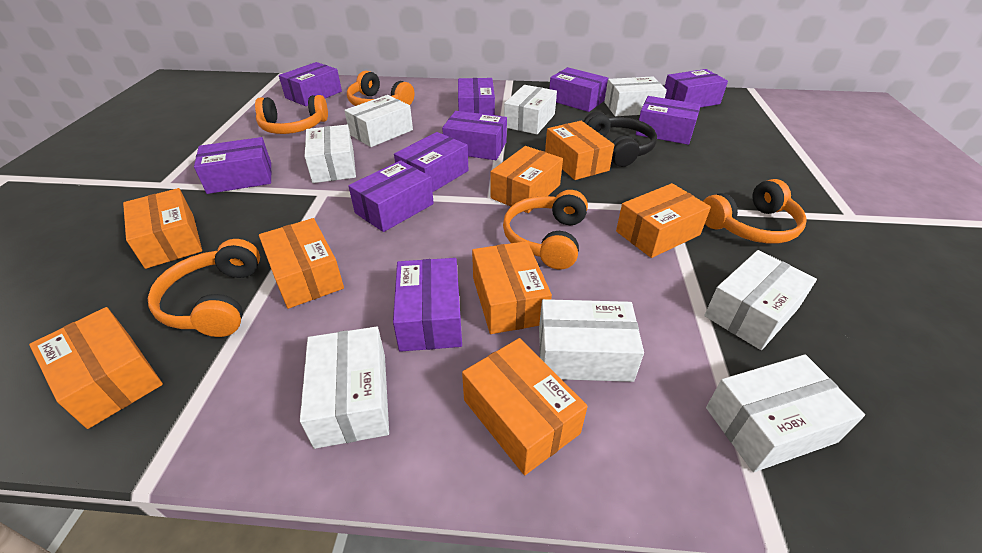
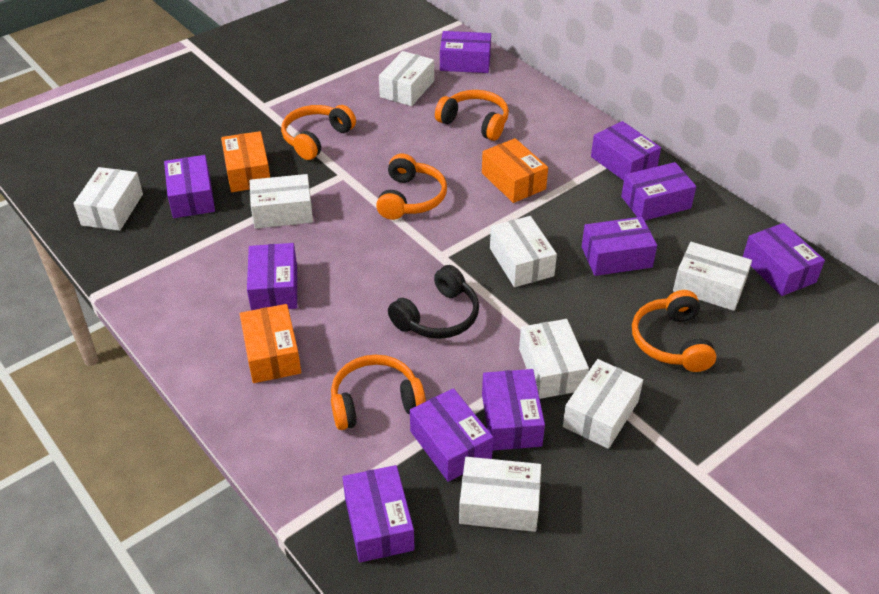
orange box: 8 -> 3

